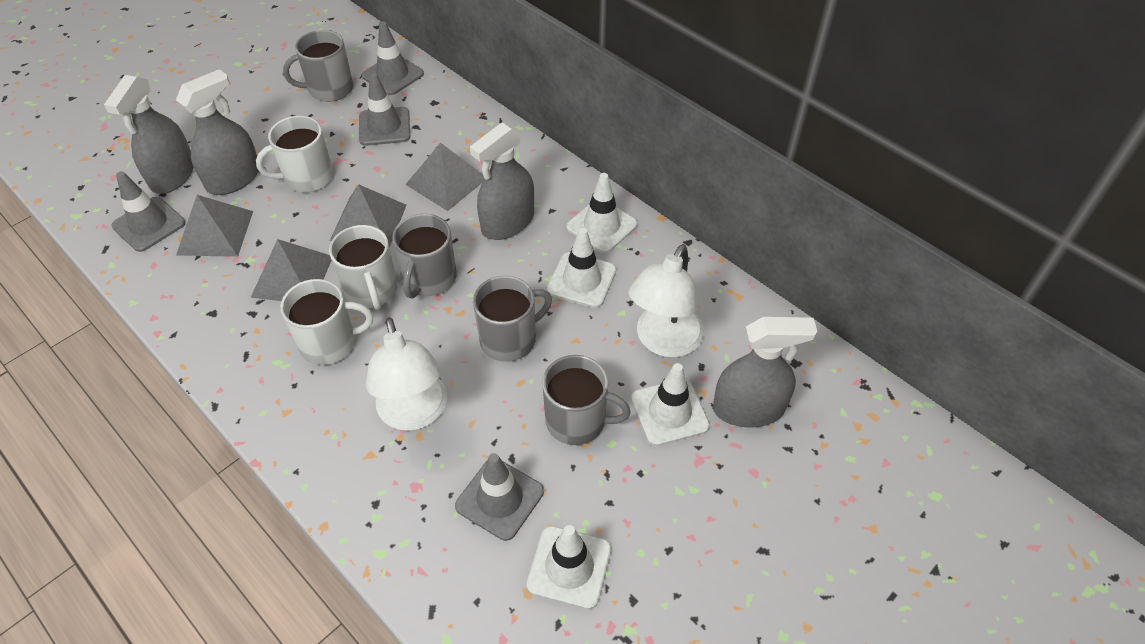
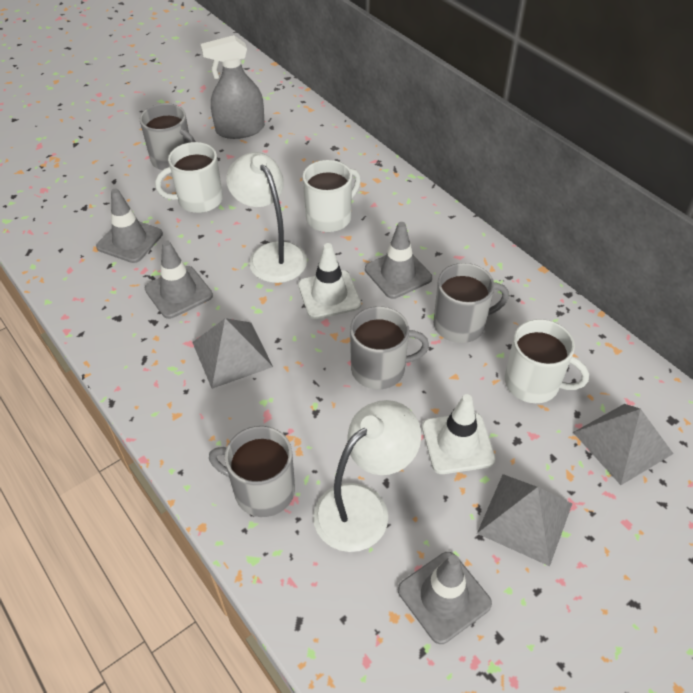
grey pyramid: 4 -> 3
grey spray bottle: 4 -> 1
white traffic cone: 4 -> 2

